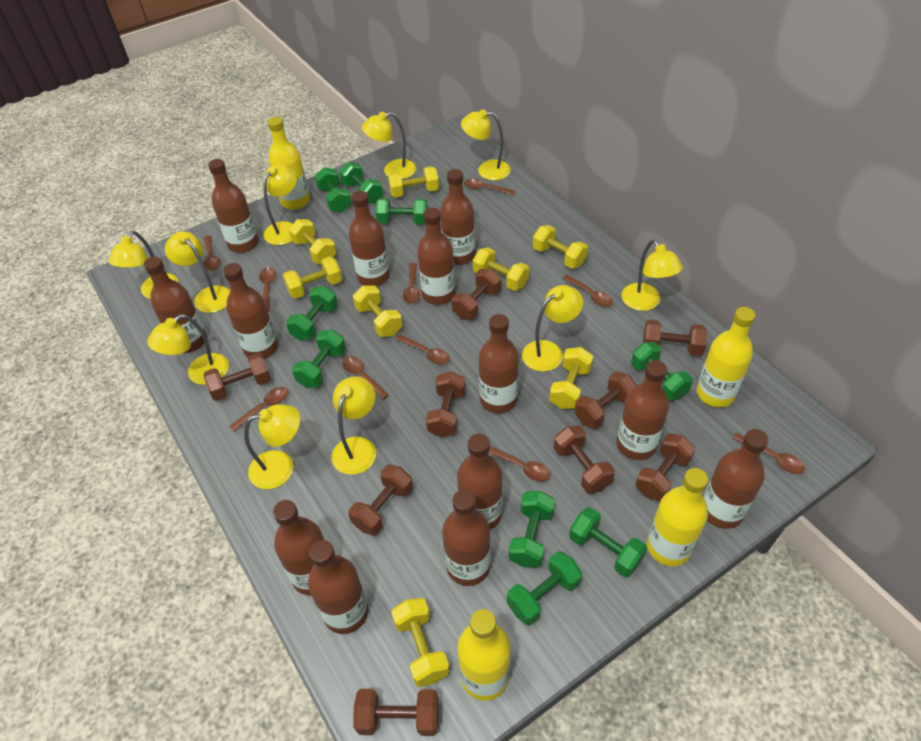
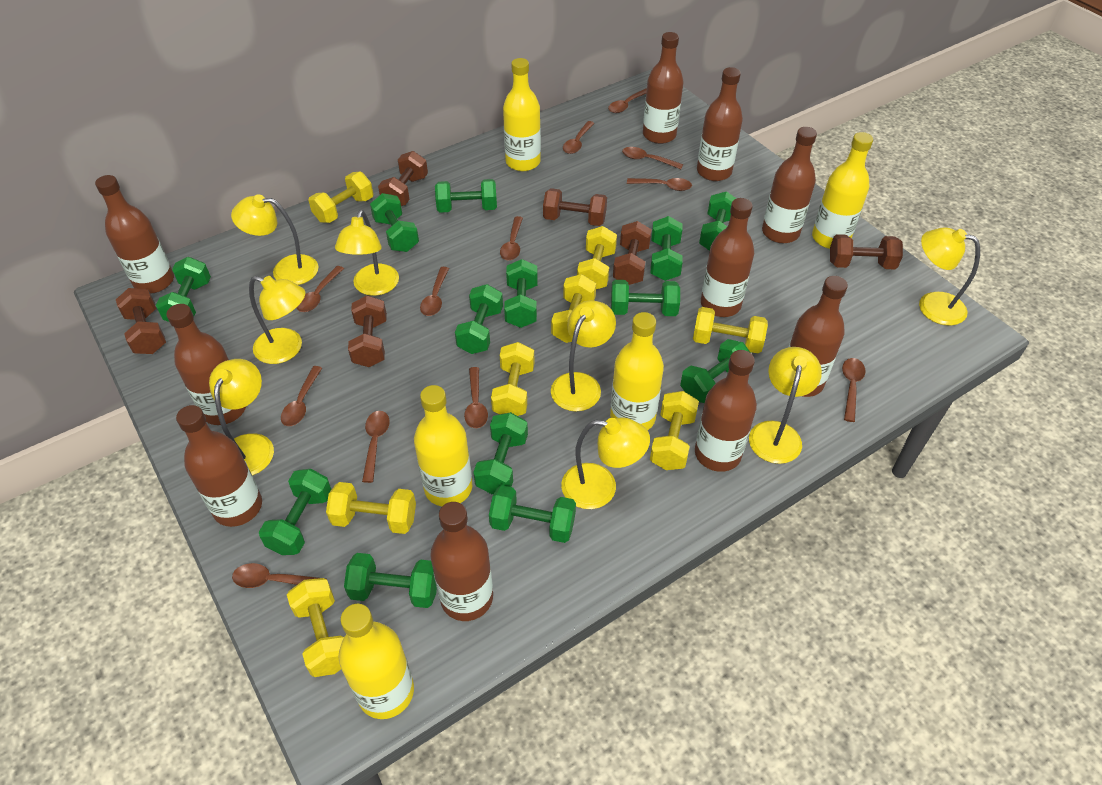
brown bottle: 13 -> 10
brown dumbbell: 9 -> 6
brown spoon: 10 -> 12
green dumbbell: 9 -> 13
yellow bottle: 4 -> 5
yellow lamp: 10 -> 8

